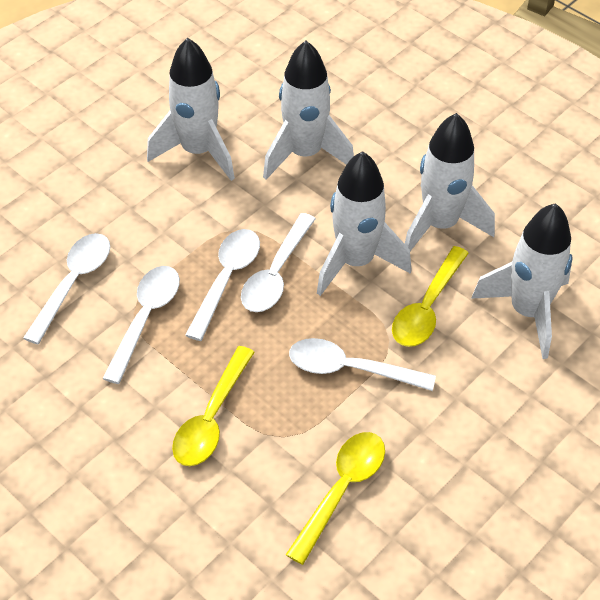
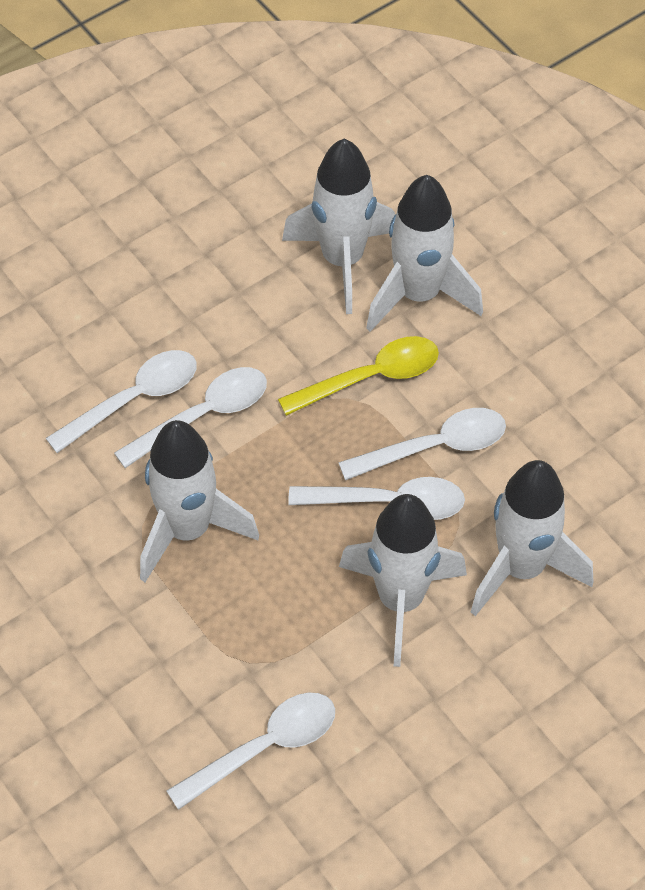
yellow spoon: 3 -> 1

